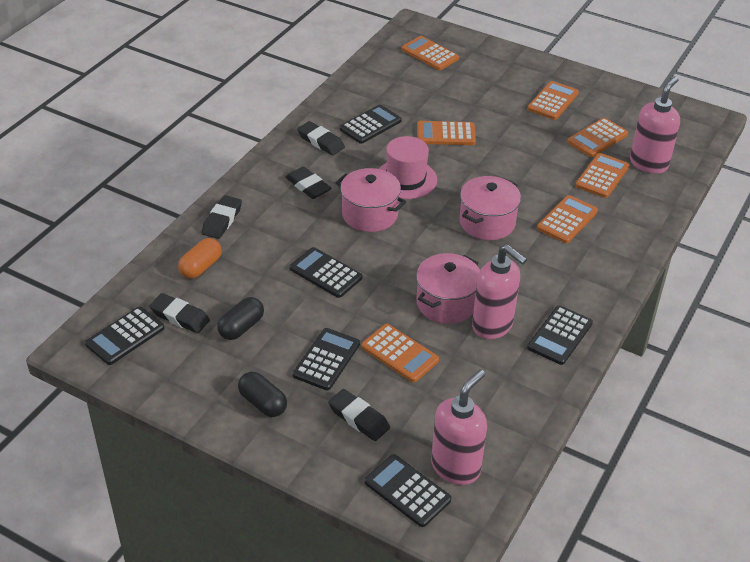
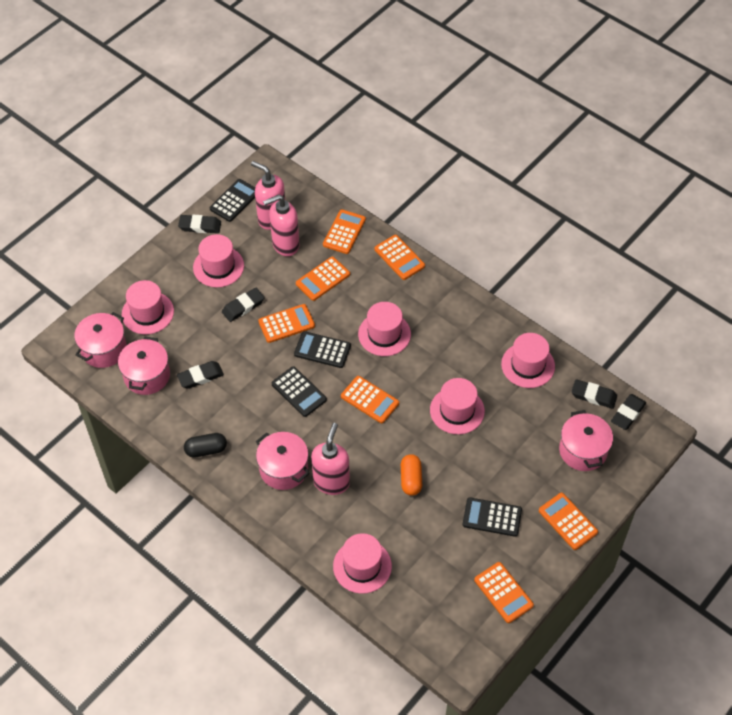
black calculator: 6 -> 4
black capsule: 2 -> 1
pink hat: 1 -> 6
pink pot: 3 -> 4

